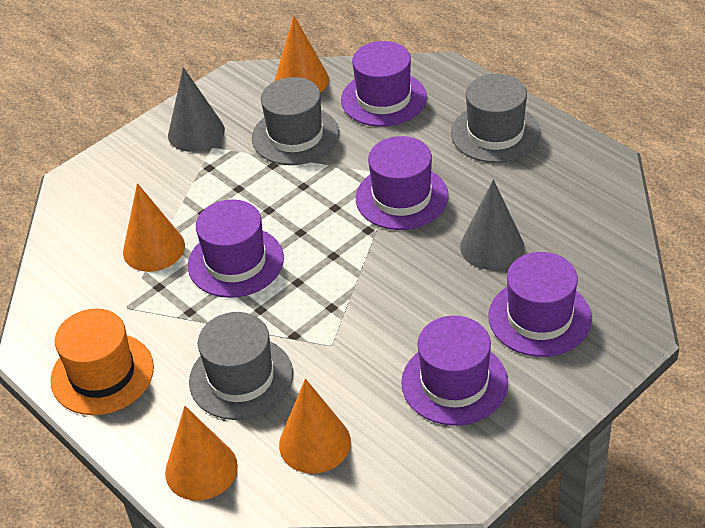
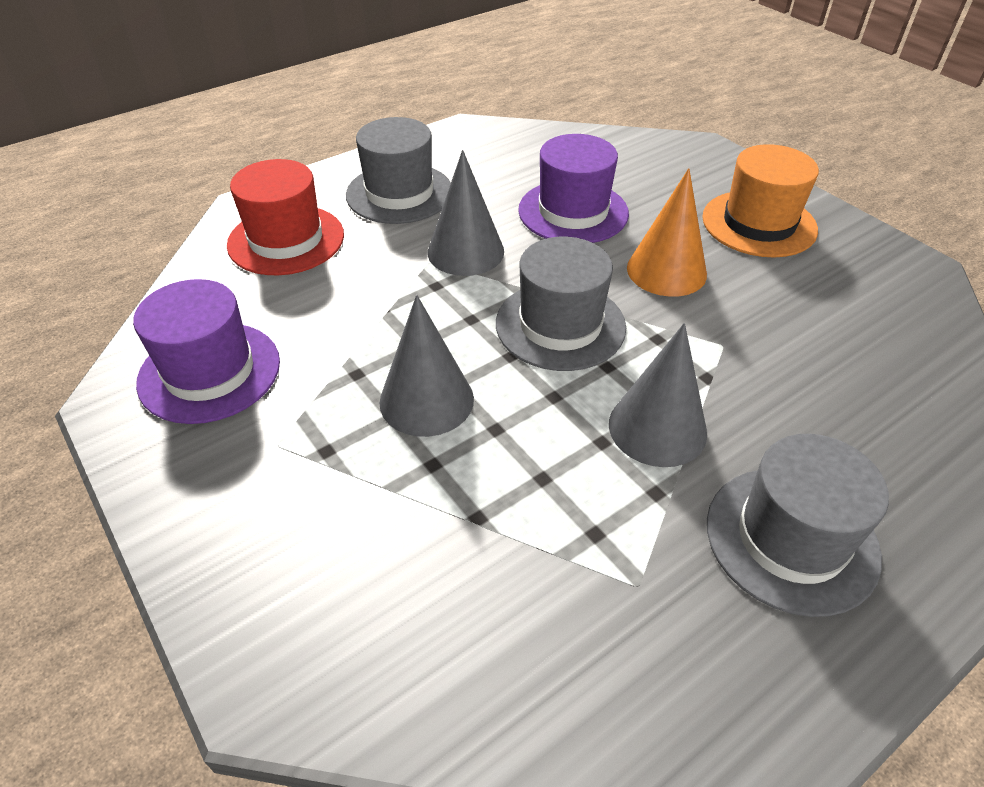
grey cone: 2 -> 3
orange cone: 4 -> 1
purple hat: 5 -> 2
red hat: 0 -> 1

